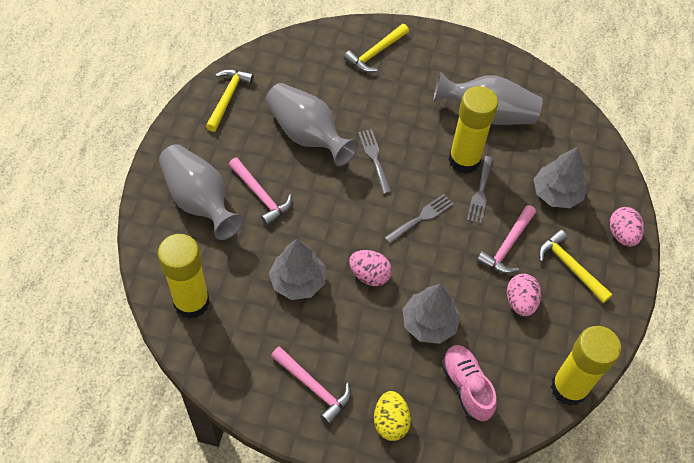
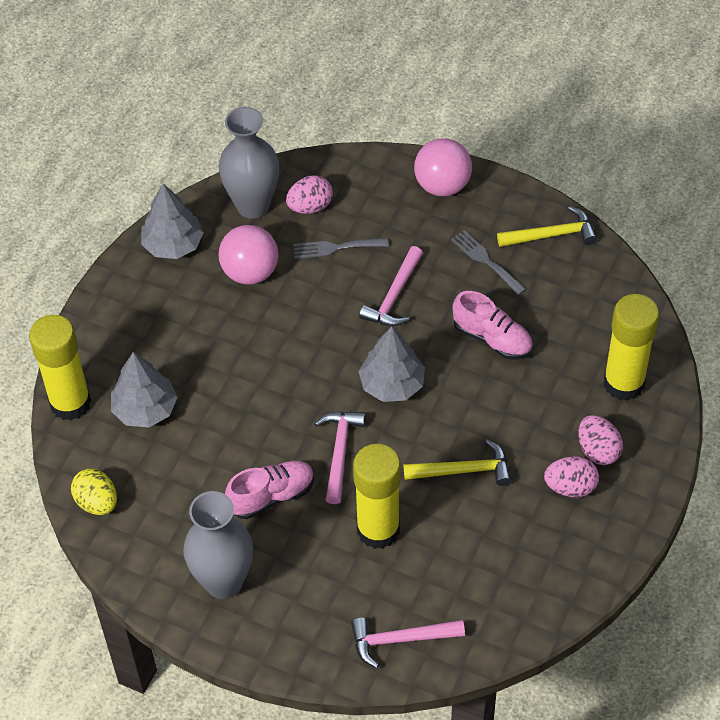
grey fork: 3 -> 2
grey vase: 3 -> 2
pink ball: 0 -> 2
pink shoe: 1 -> 2
yellow hammer: 3 -> 2

